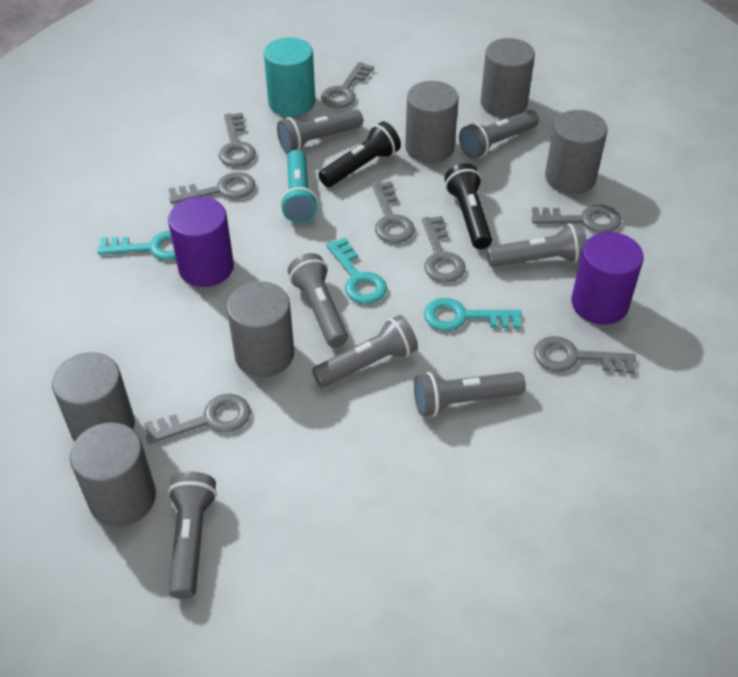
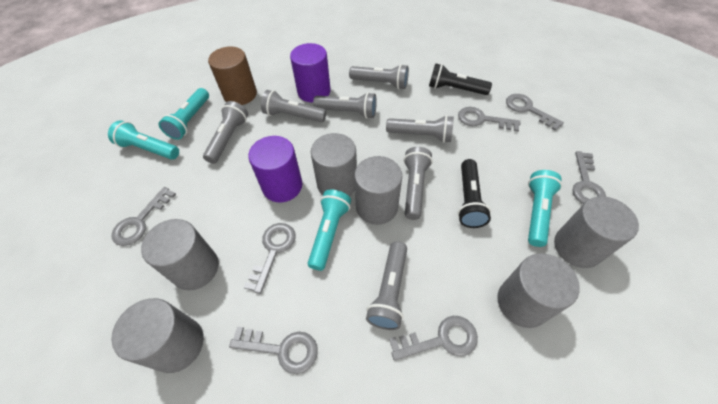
brown cylinder: 0 -> 1
grey key: 8 -> 7
turquoise cylinder: 1 -> 0
turquoise flashlight: 1 -> 4
turquoise key: 3 -> 0

